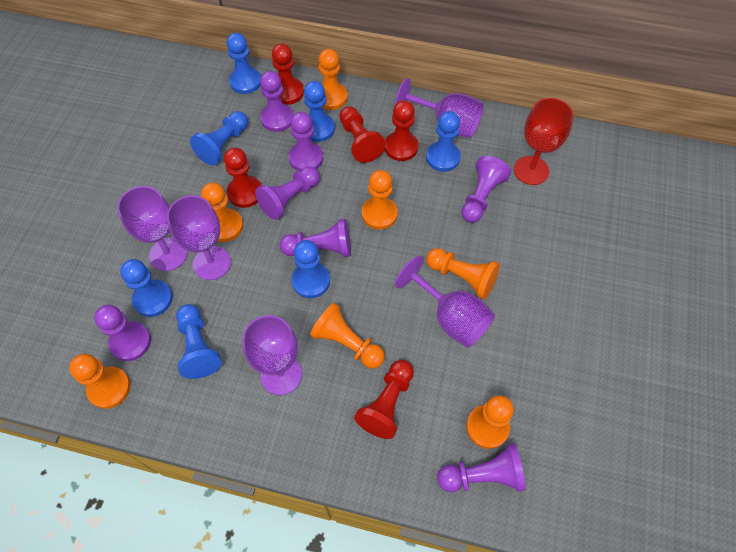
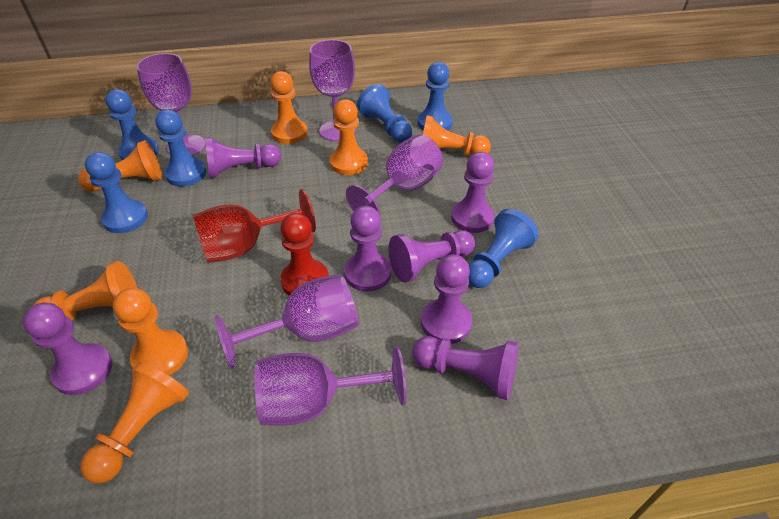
blue pawn: 7 -> 6
red pawn: 5 -> 1

